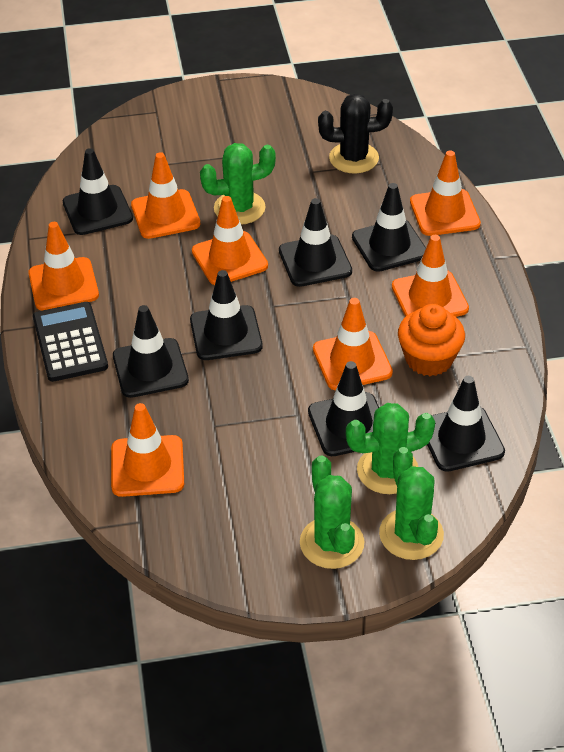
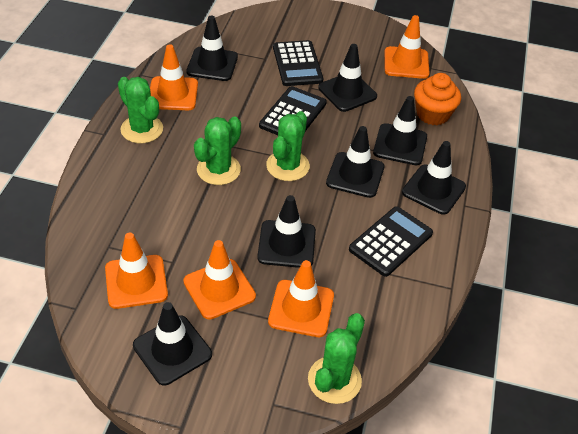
black cactus: 1 -> 0
black calculator: 1 -> 3
orange traffic cone: 7 -> 5

